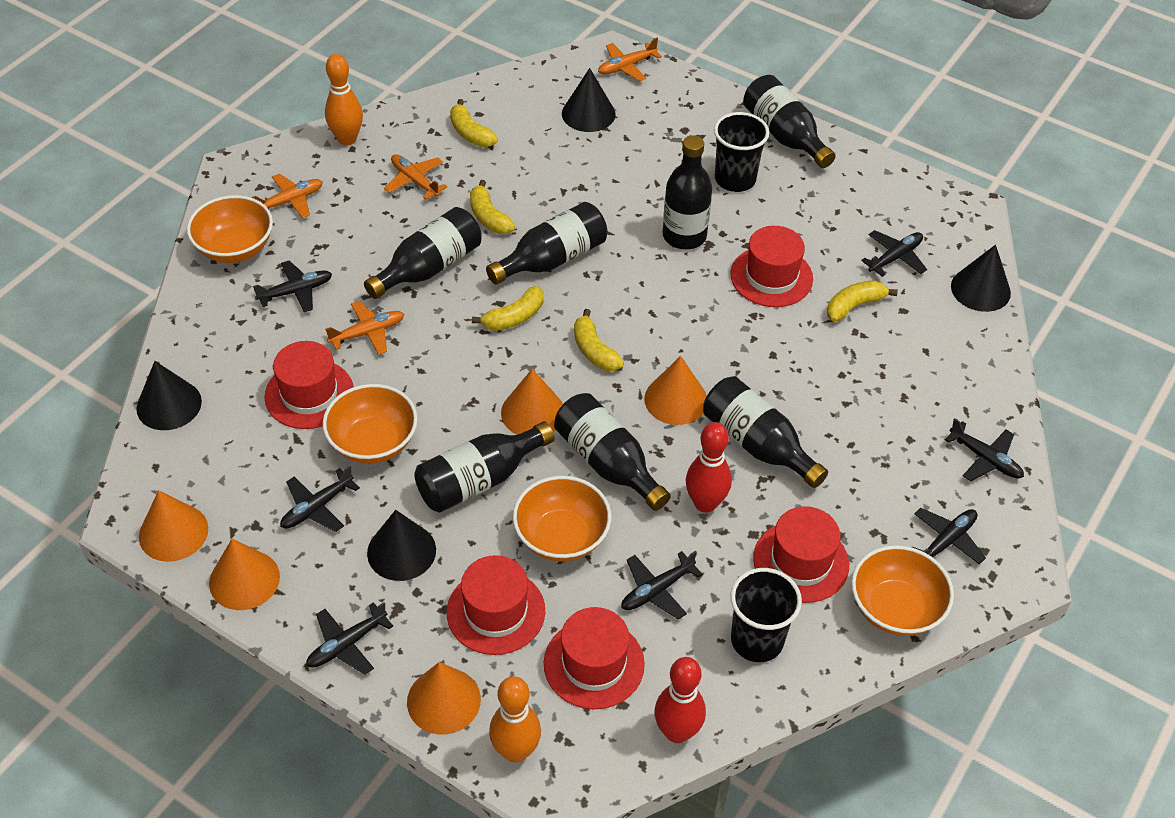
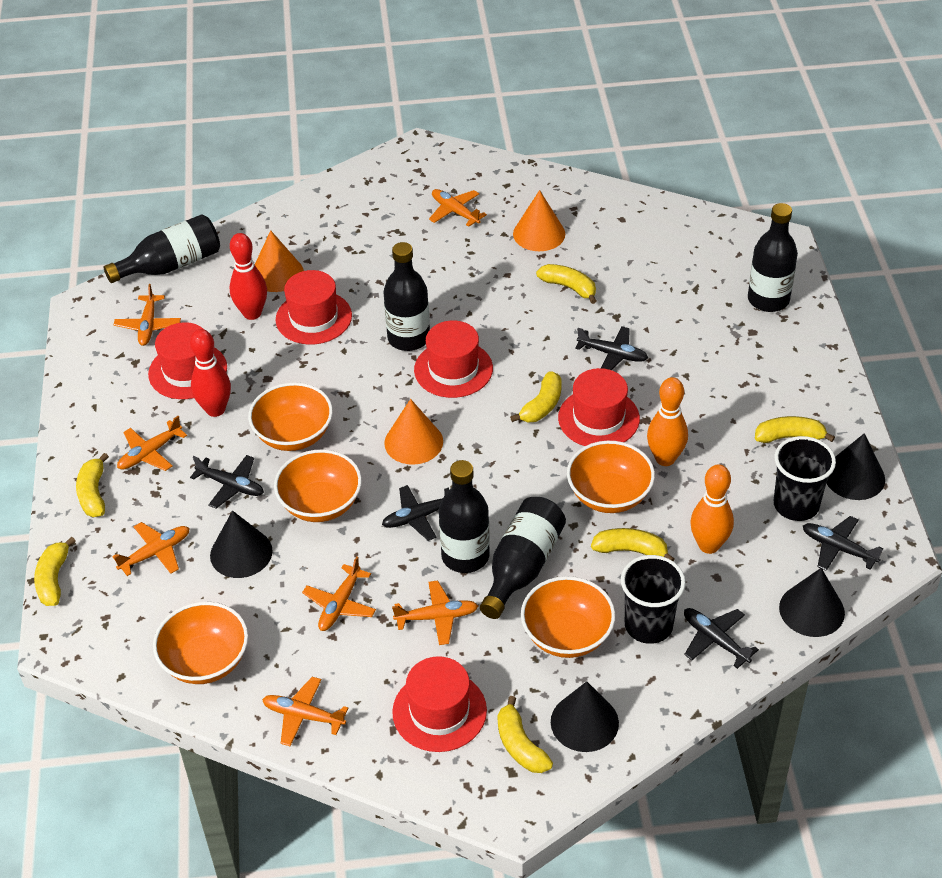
black bottle: 7 -> 5
black plane: 7 -> 5
orange bowl: 4 -> 5
orange cone: 5 -> 3
orange plane: 4 -> 7
yellow banana: 5 -> 7

